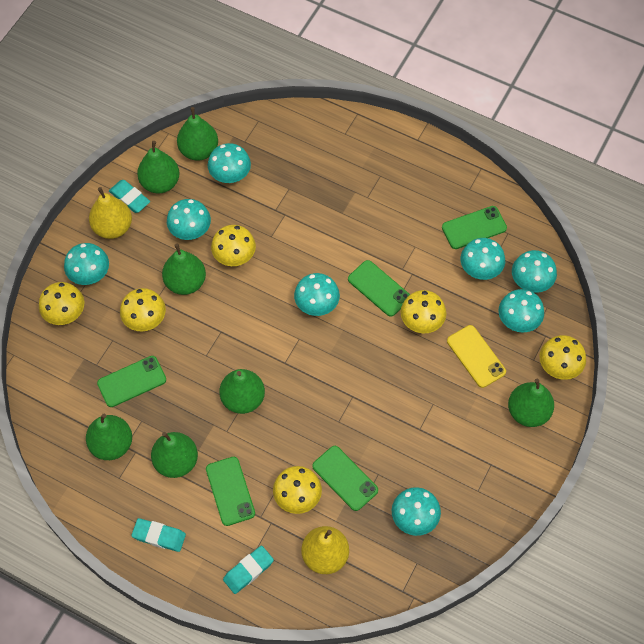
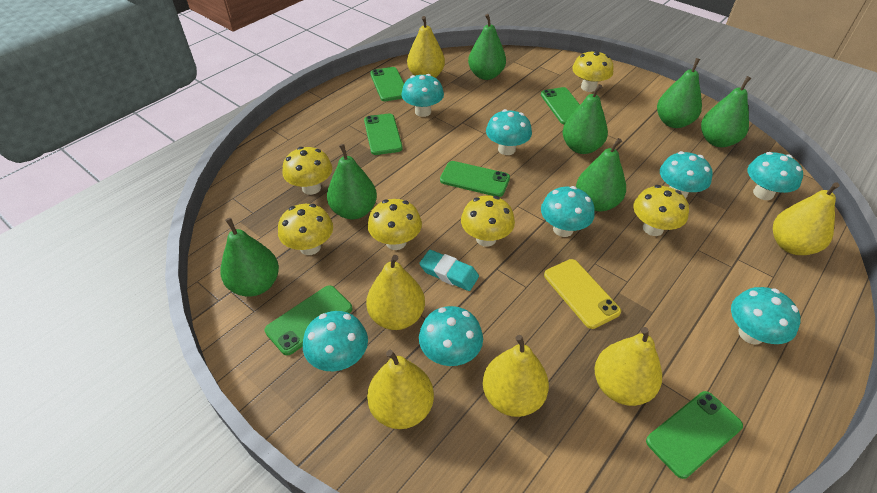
green phone: 5 -> 6
turquoise eraser: 3 -> 1
yellow pear: 2 -> 6

